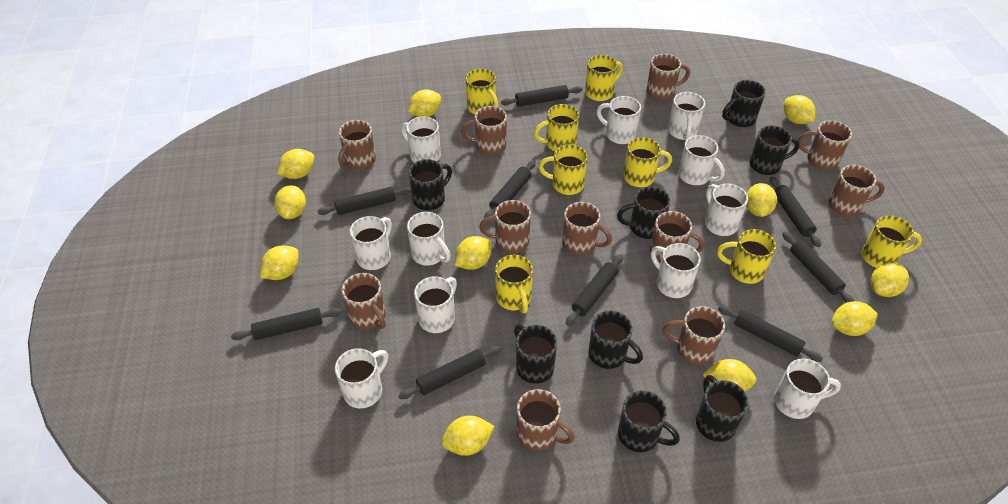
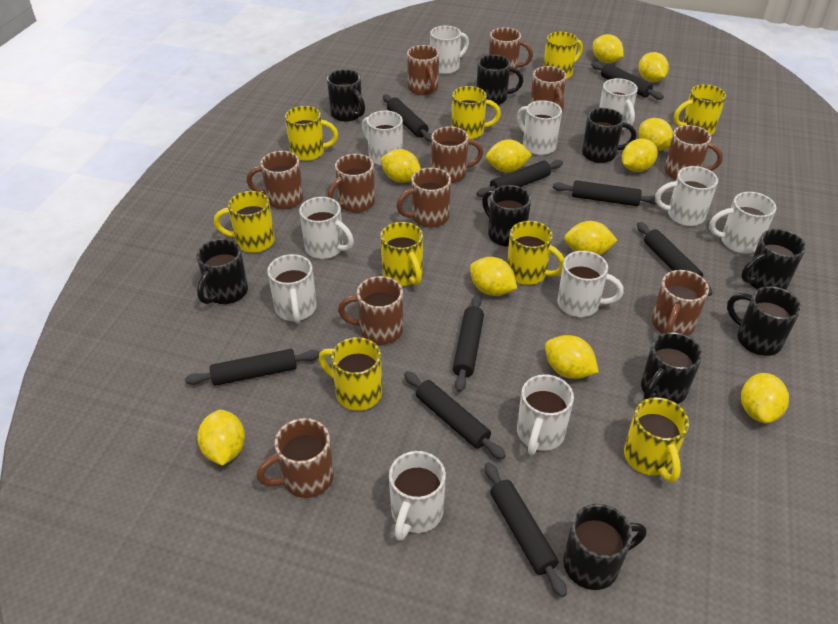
black mug: 8 -> 9
yellow mug: 8 -> 9

